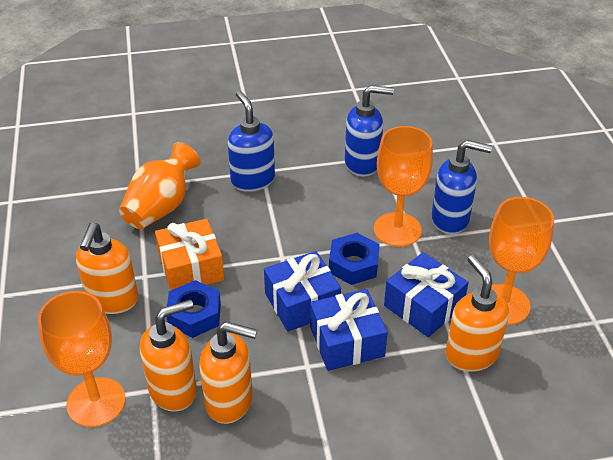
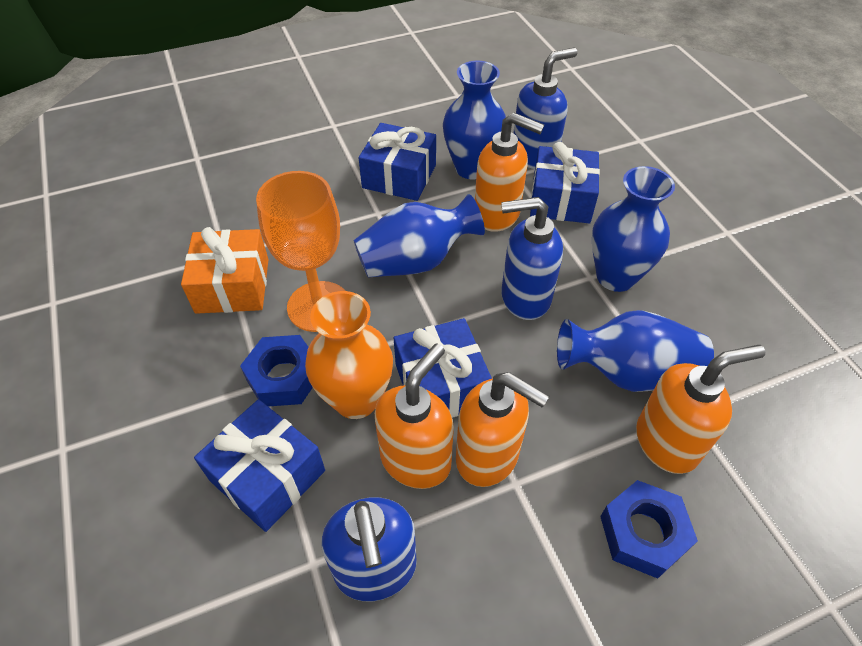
blue gift: 3 -> 4
blue vase: 0 -> 4
orange goblet: 3 -> 1

